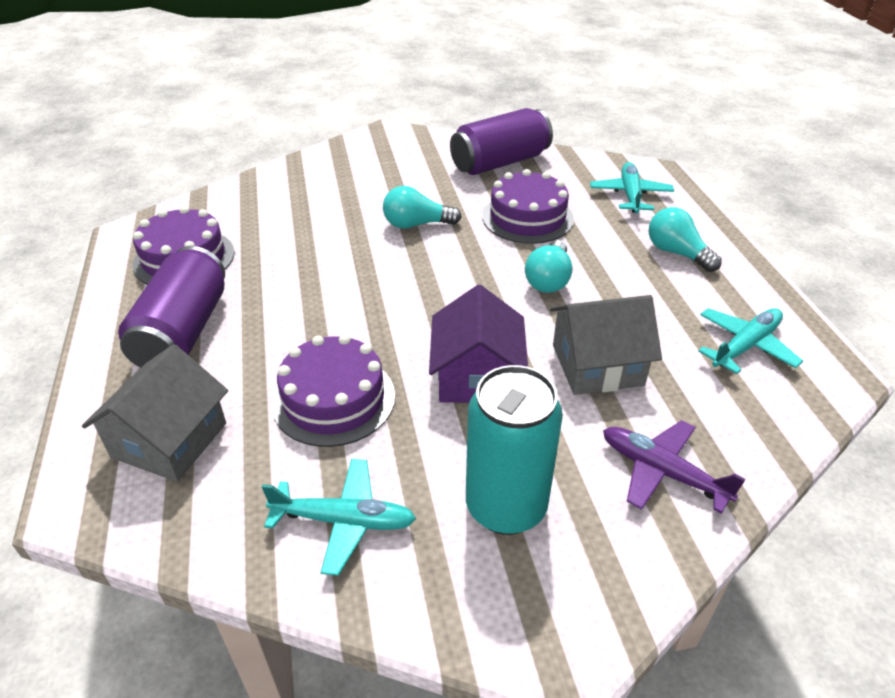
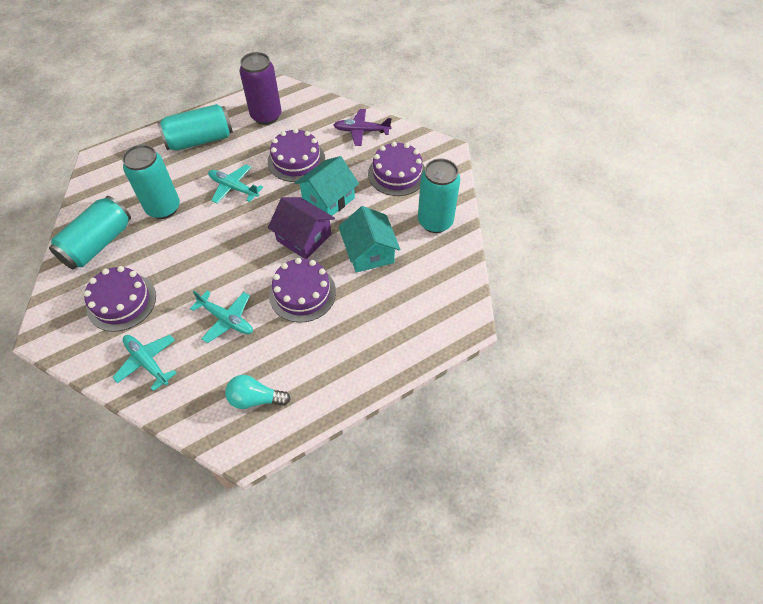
grey house: 2 -> 0
purple cake: 3 -> 4
purple can: 2 -> 1
turquoise can: 1 -> 4
turquoise house: 0 -> 2
turquoise light bulb: 3 -> 1

